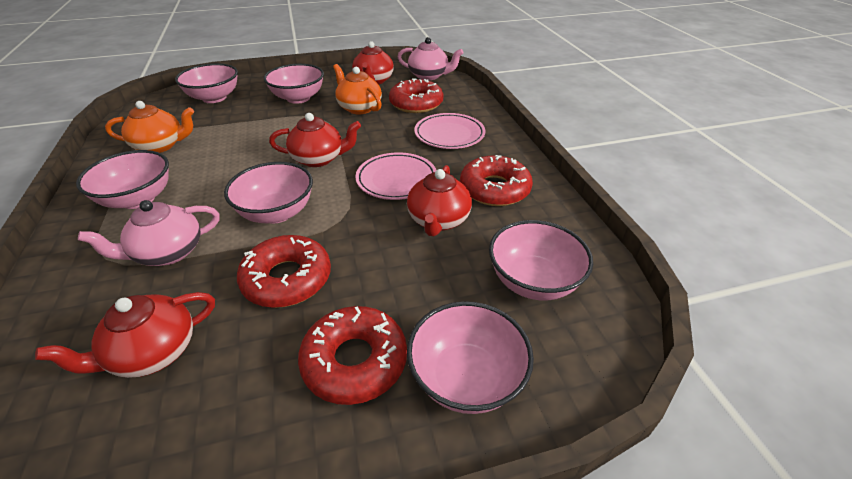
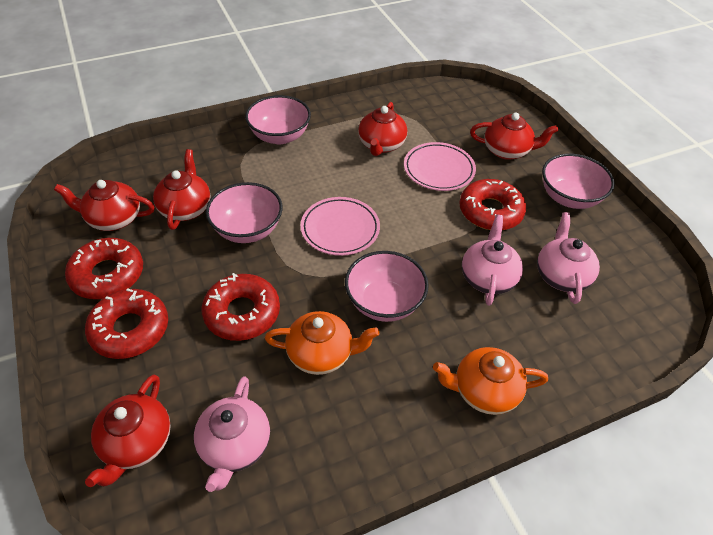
pink bowl: 6 -> 4
pink teapot: 2 -> 3
red teapot: 4 -> 5

